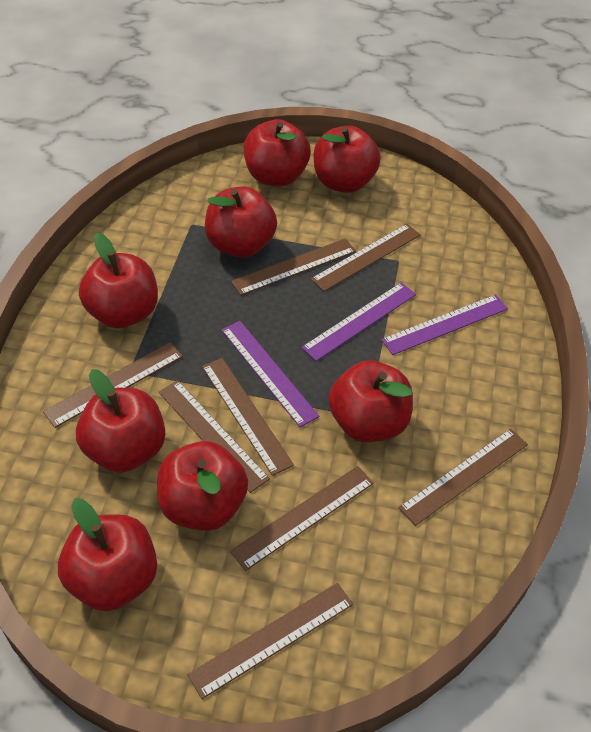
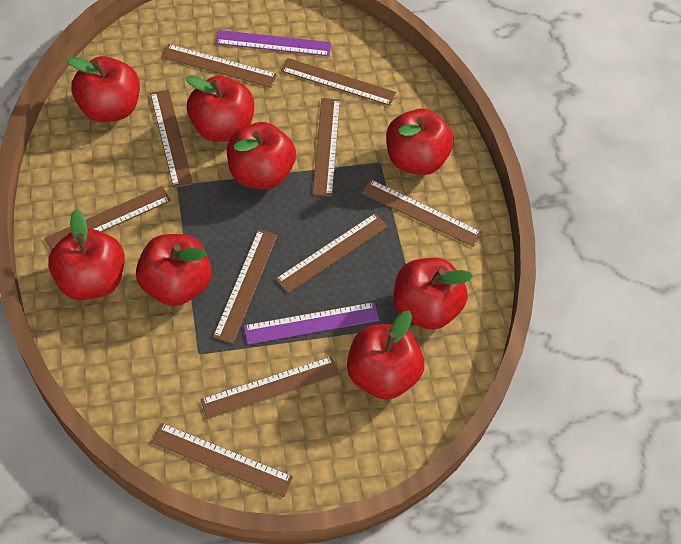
brown ruler: 8 -> 10
purple ruler: 3 -> 2

